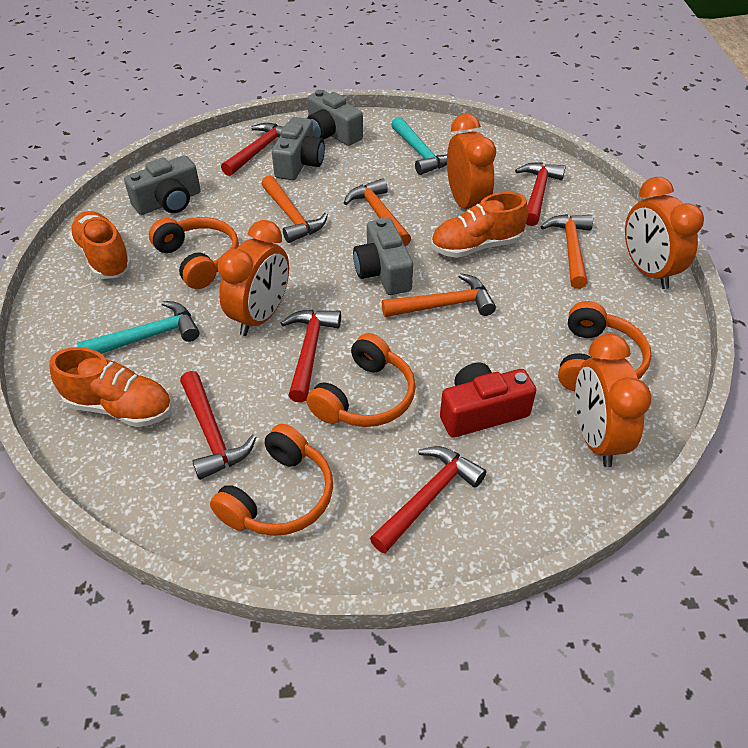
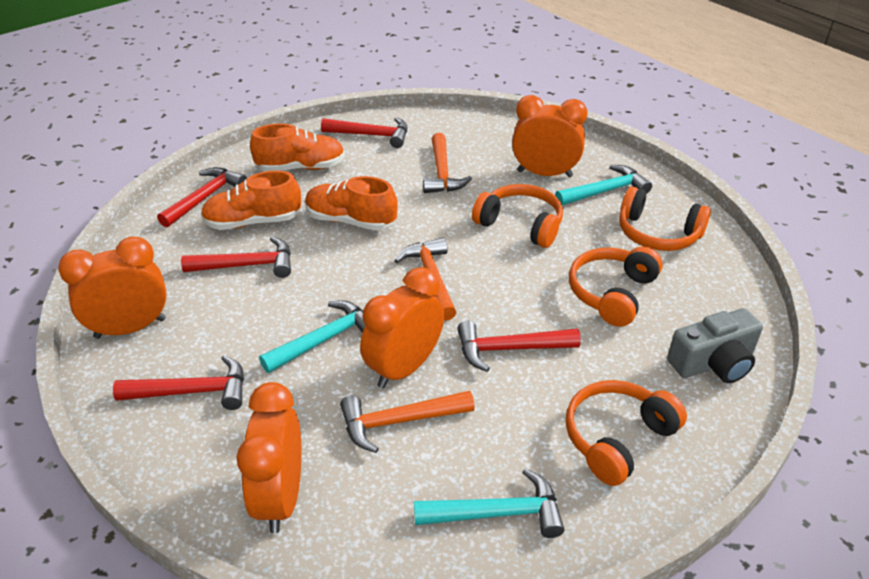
grey camera: 4 -> 1
orange hammer: 4 -> 3
red camera: 1 -> 0
turquoise hammer: 2 -> 3

